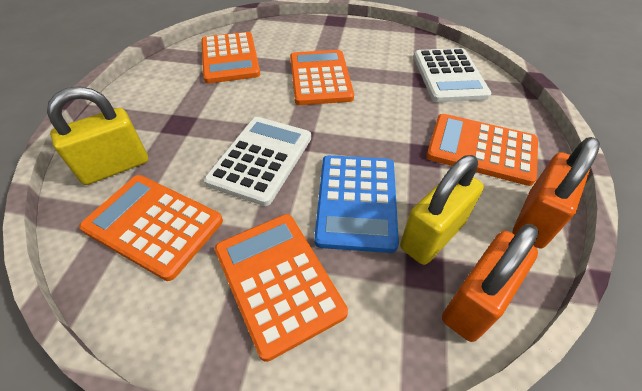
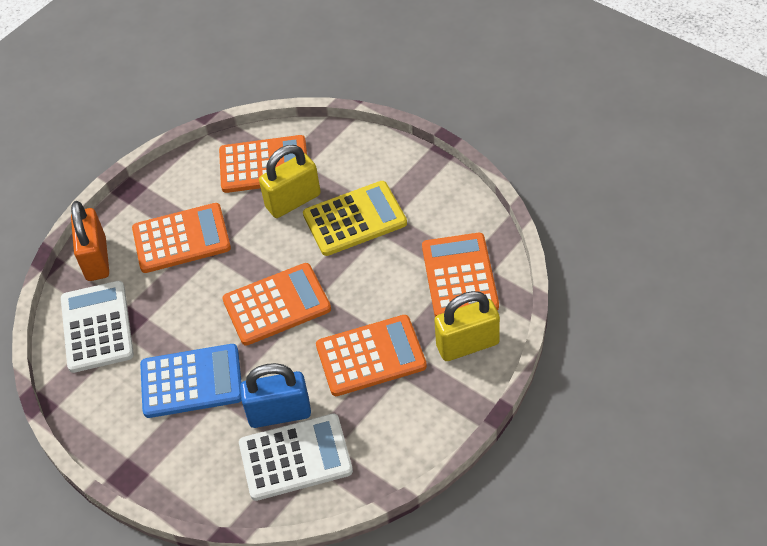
blue padlock: 0 -> 1
orange padlock: 2 -> 1
yellow calculator: 0 -> 1

